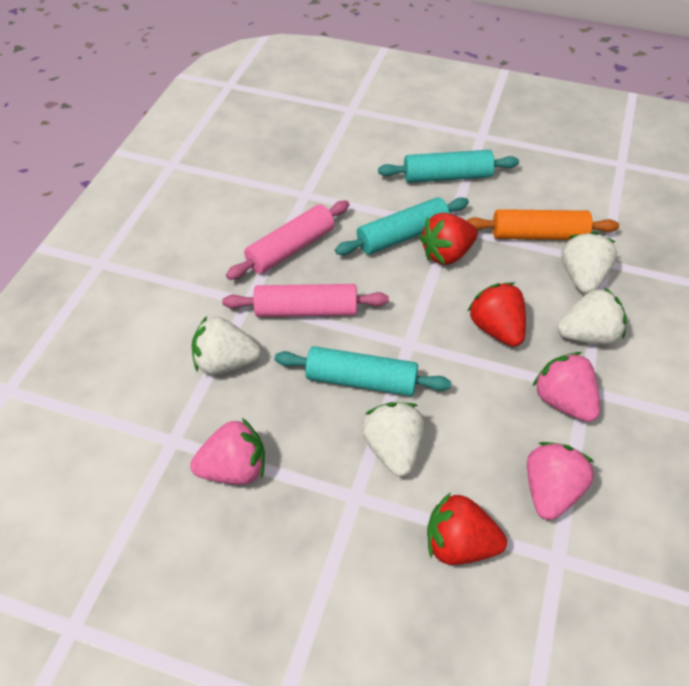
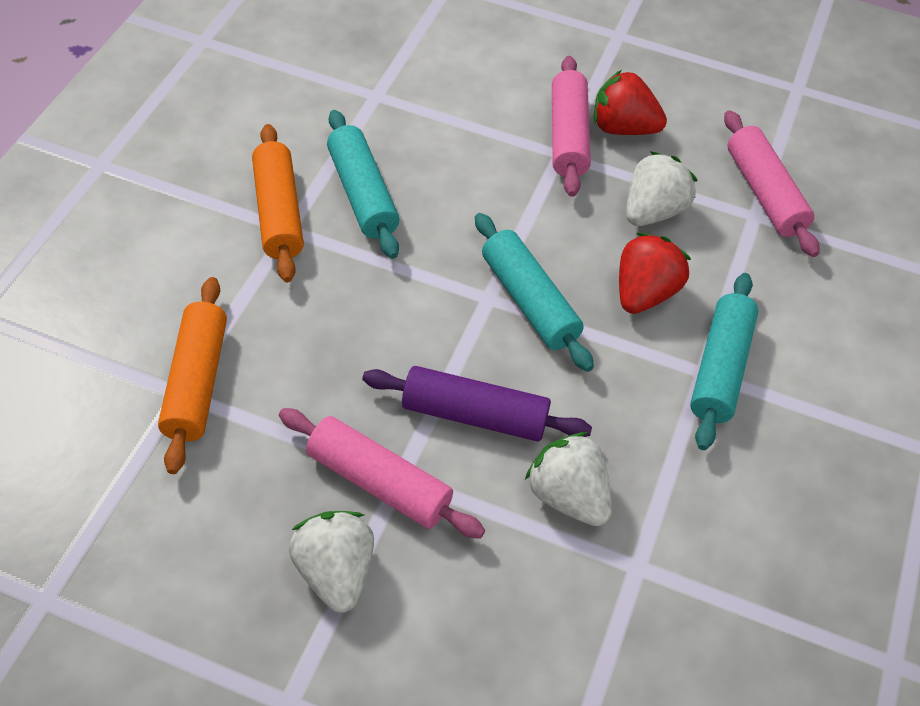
orange rolling pin: 1 -> 2
pink rolling pin: 2 -> 3
pink strawberry: 3 -> 0
purple rolling pin: 0 -> 1
red strawberry: 3 -> 2
white strawberry: 4 -> 3

